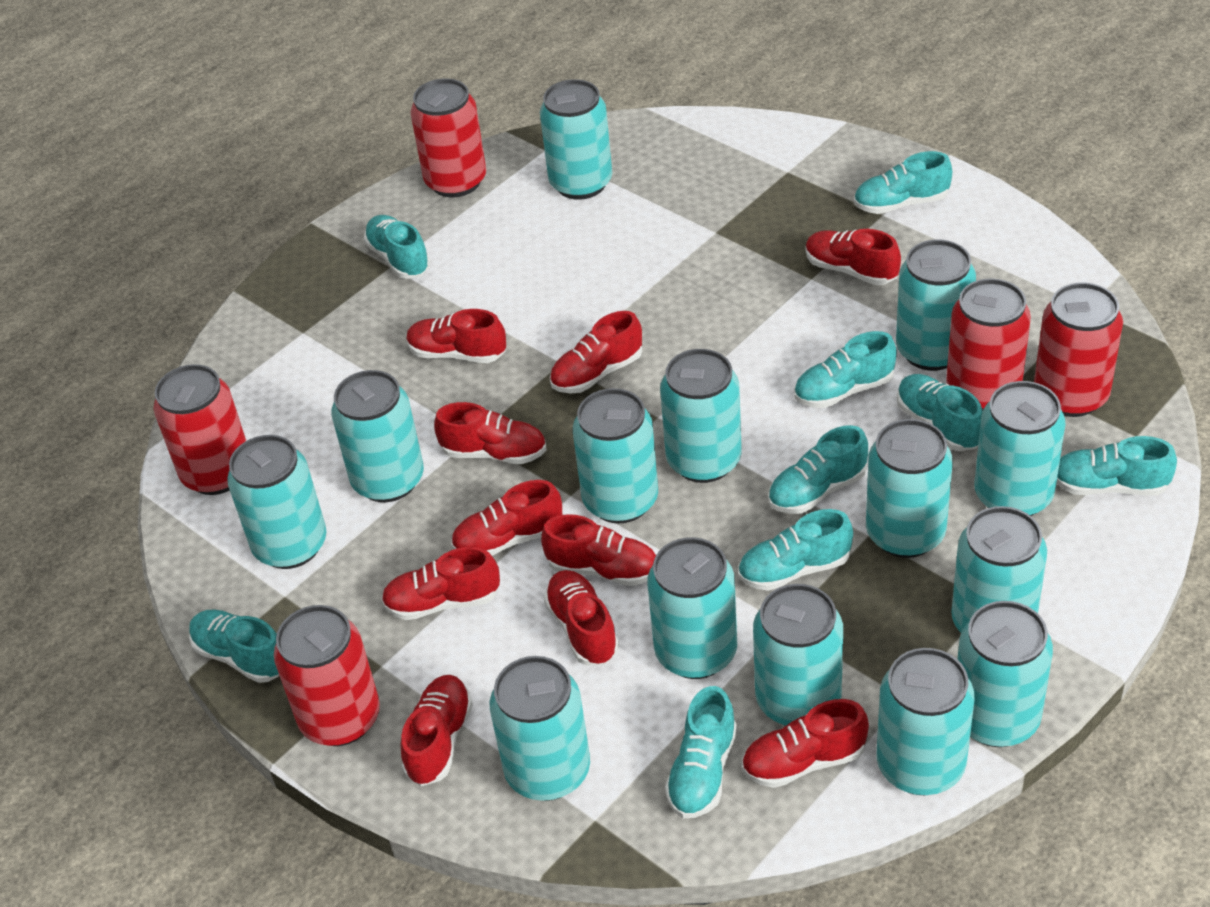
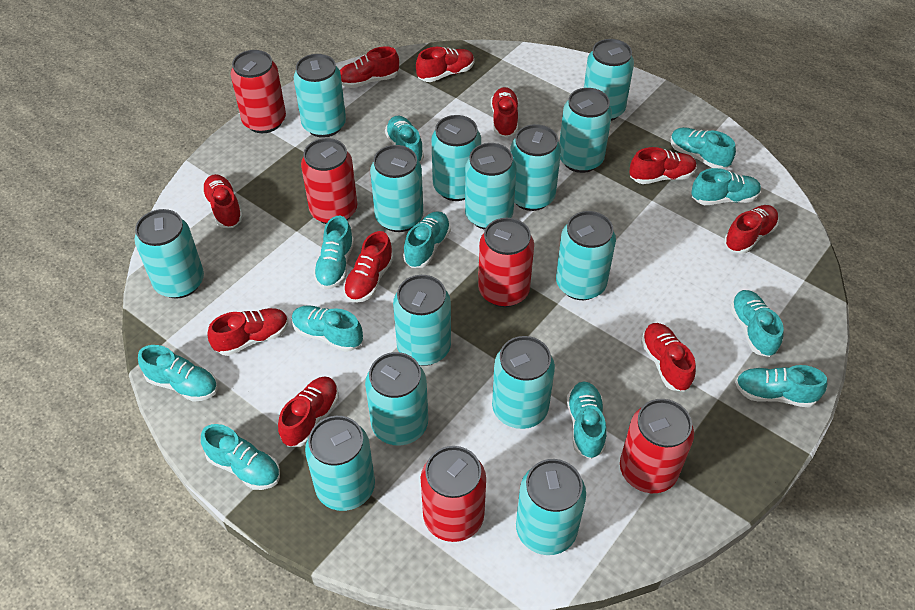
turquoise shoe: 9 -> 11

